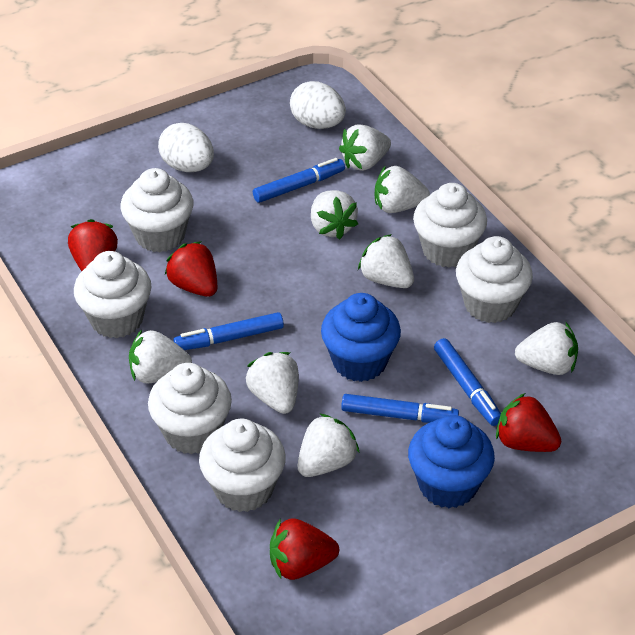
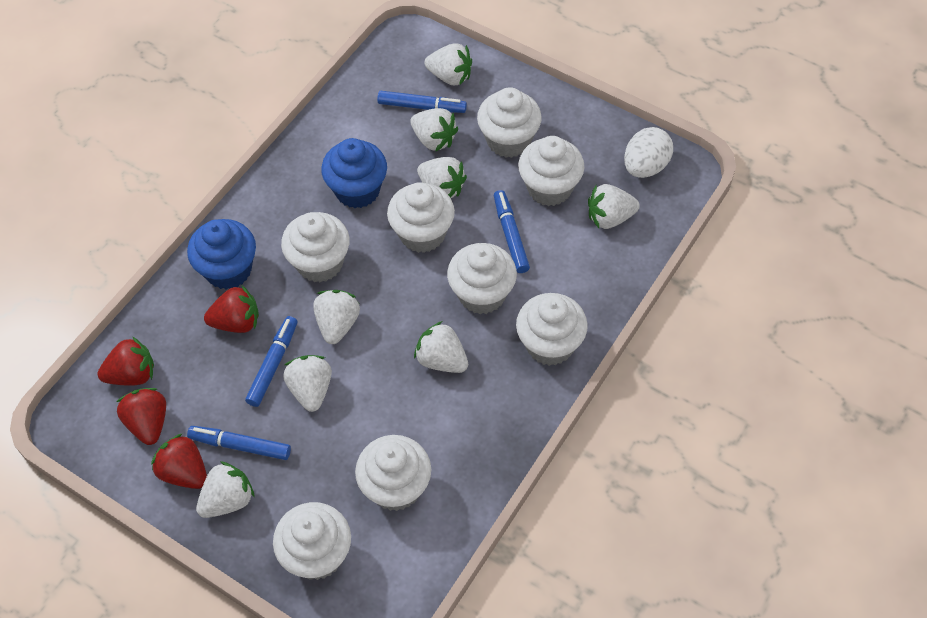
white cupcake: 6 -> 8
white egg: 2 -> 1

